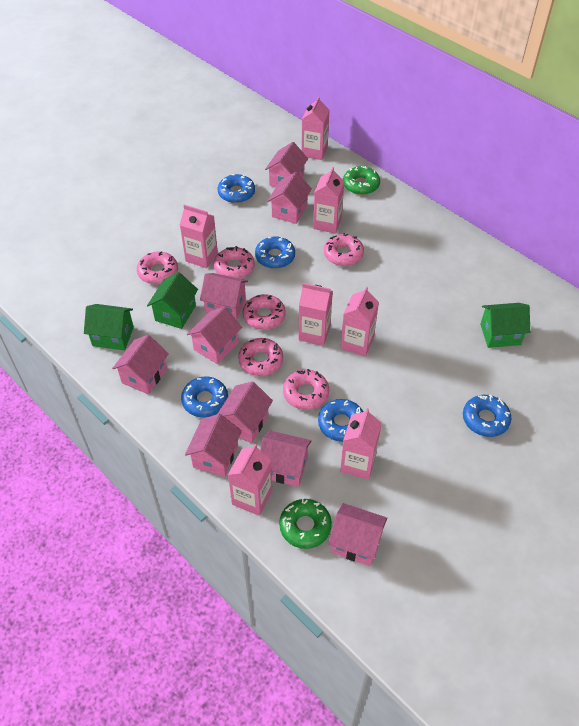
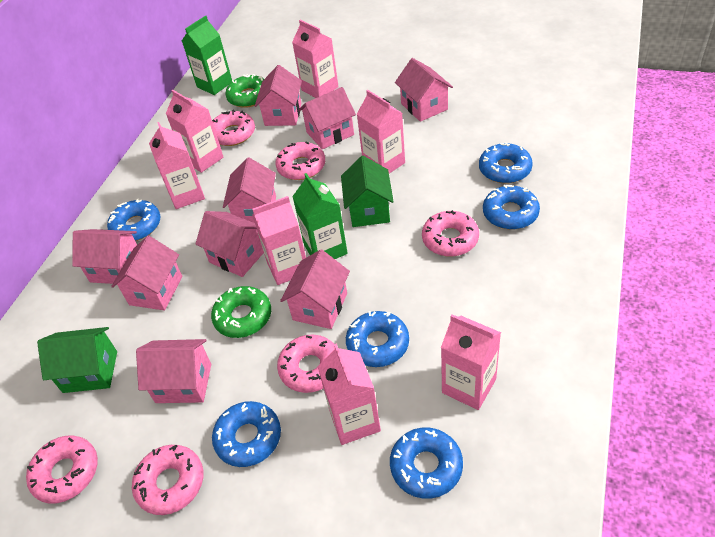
blue donut: 5 -> 6
green carton: 0 -> 2
green house: 3 -> 2

